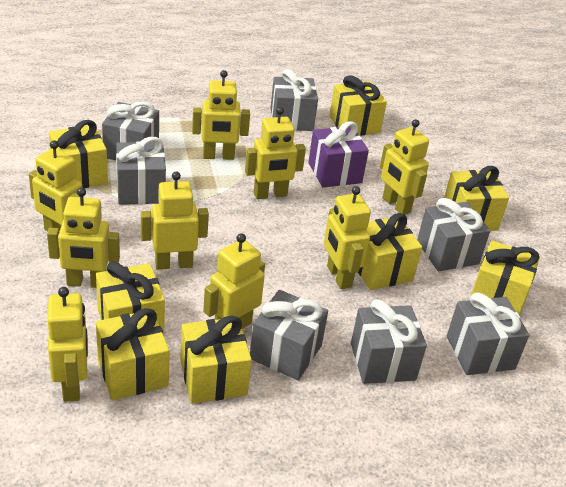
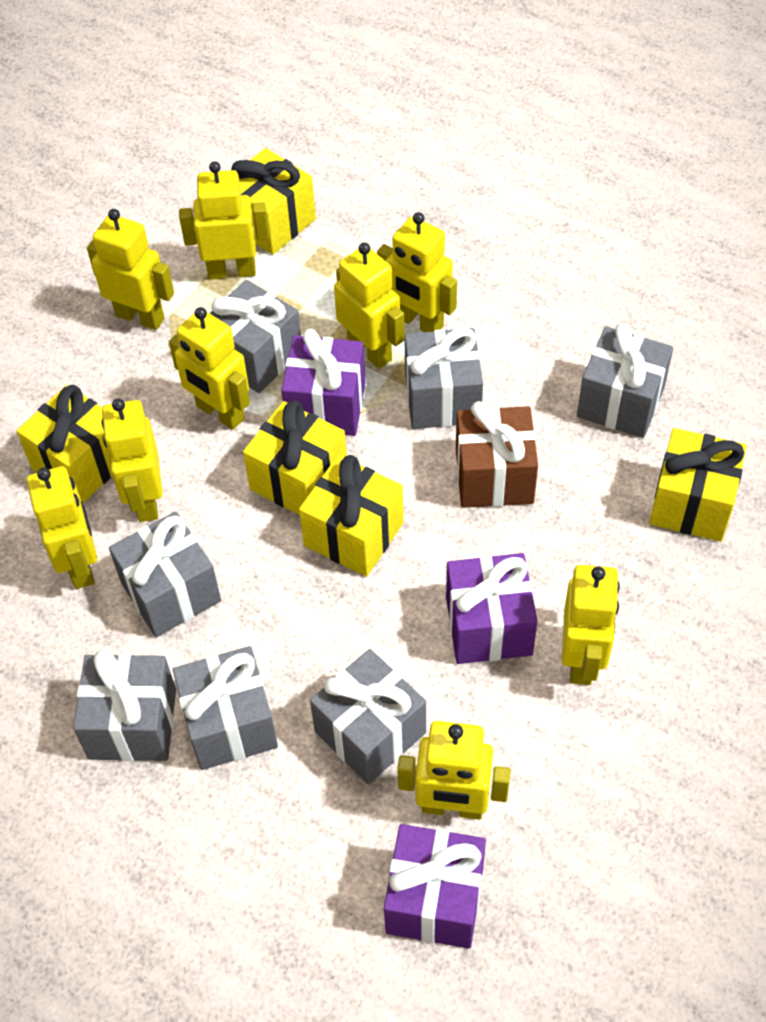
brown gift: 0 -> 1
purple gift: 1 -> 3
yellow gift: 8 -> 5

